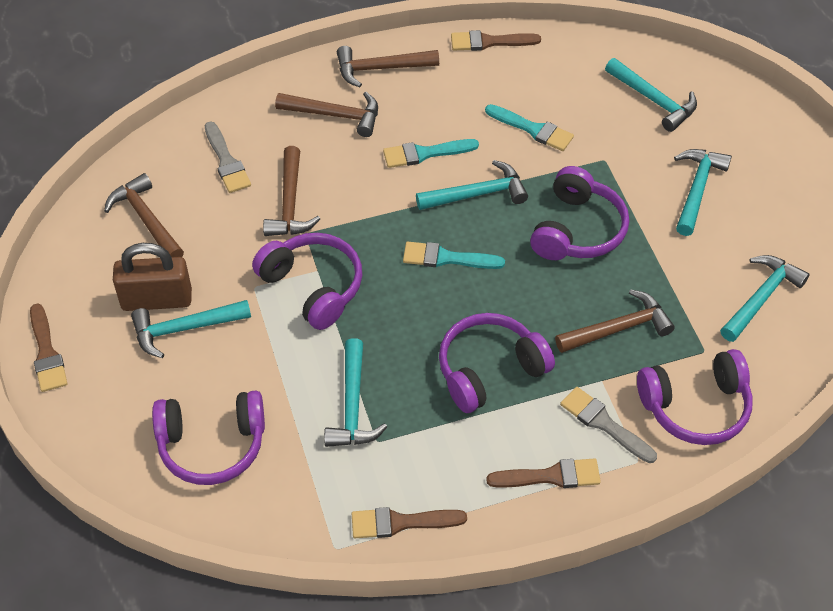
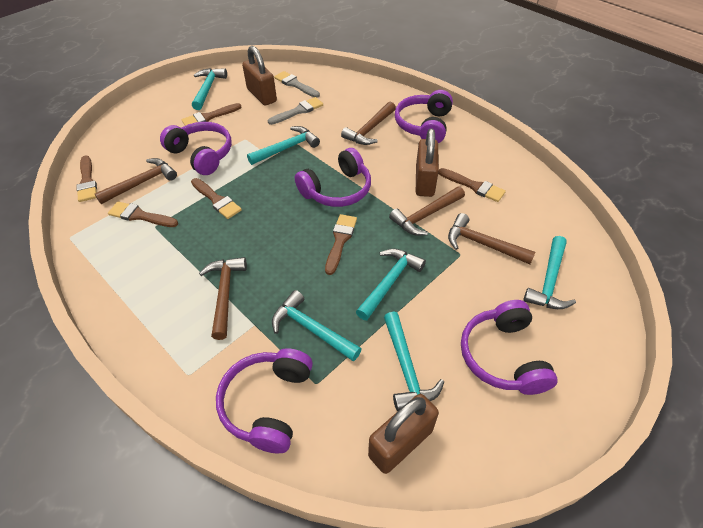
brown brush: 4 -> 6
brown padlock: 1 -> 3
turquoise brush: 3 -> 0

